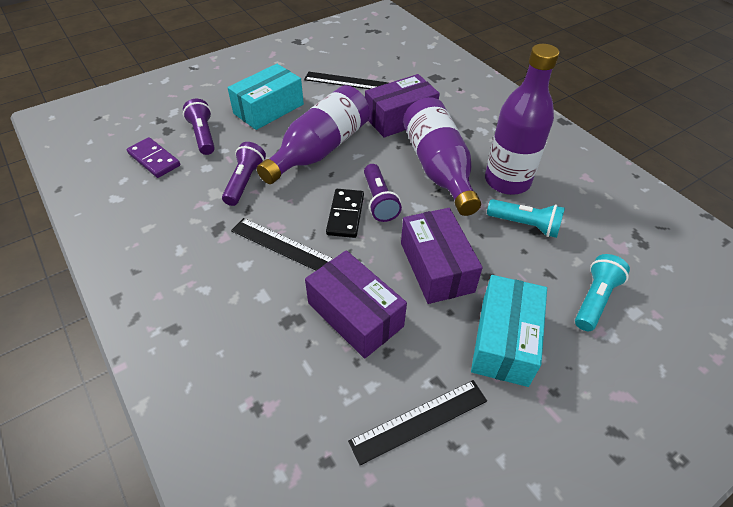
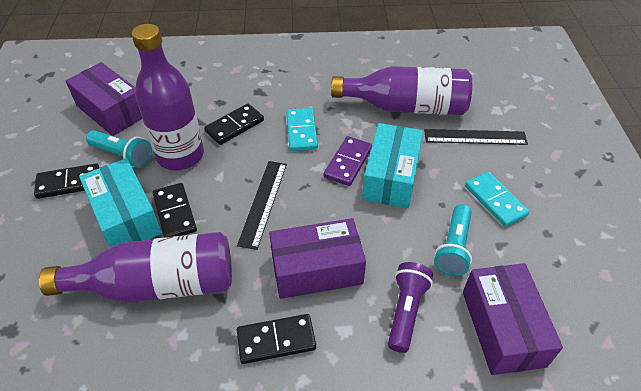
black domino: 1 -> 4
black ruler: 3 -> 2
purple flashlight: 3 -> 1
turquoise domino: 0 -> 2

